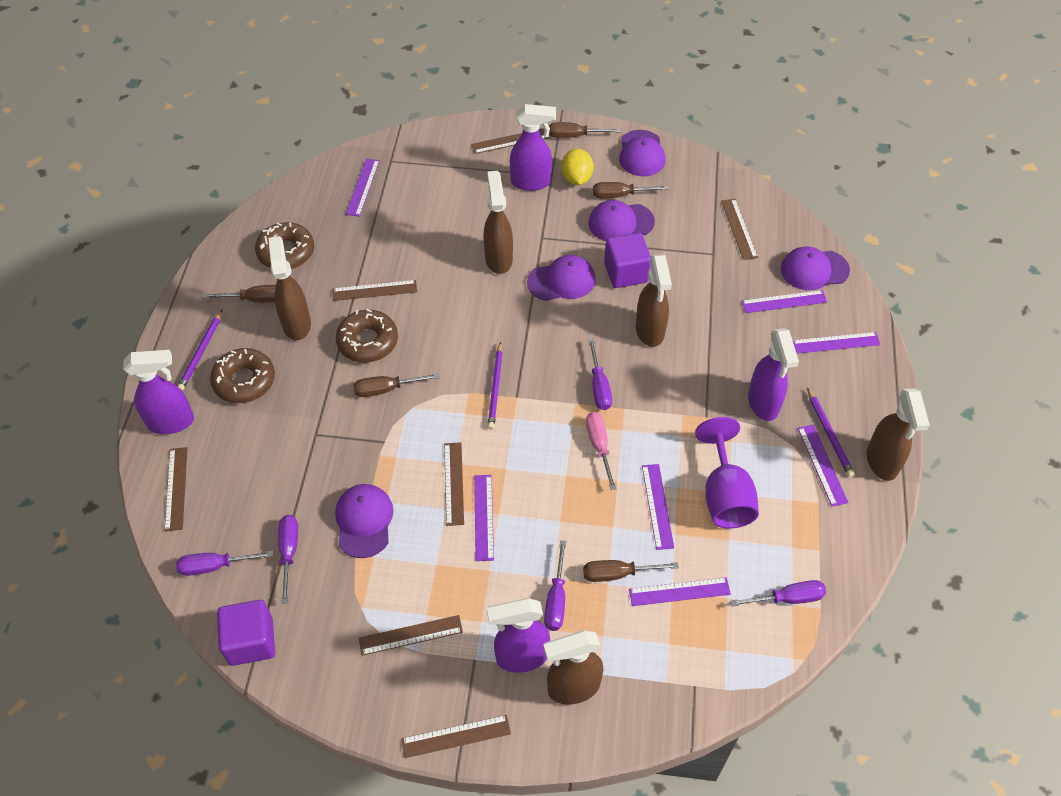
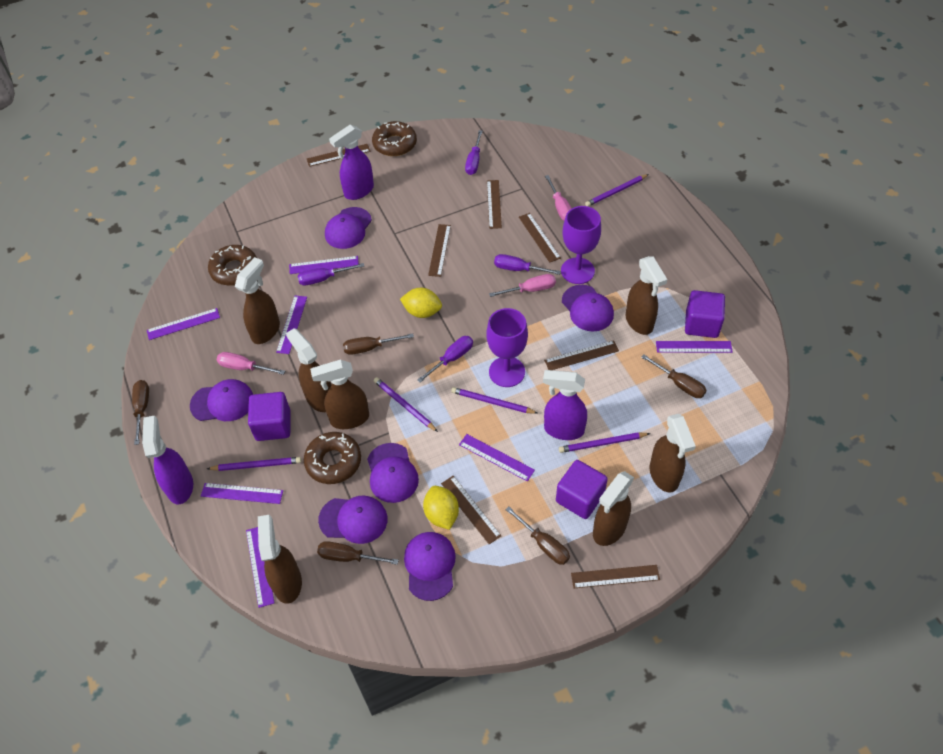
brown spray bottle: 5 -> 7
pink screwdriver: 1 -> 3
purple cap: 5 -> 6
purple cube: 2 -> 3
purple goblet: 1 -> 2
purple pencil: 3 -> 5
purple screwdriver: 5 -> 4
purple spray bottle: 4 -> 3
yellow lemon: 1 -> 2

